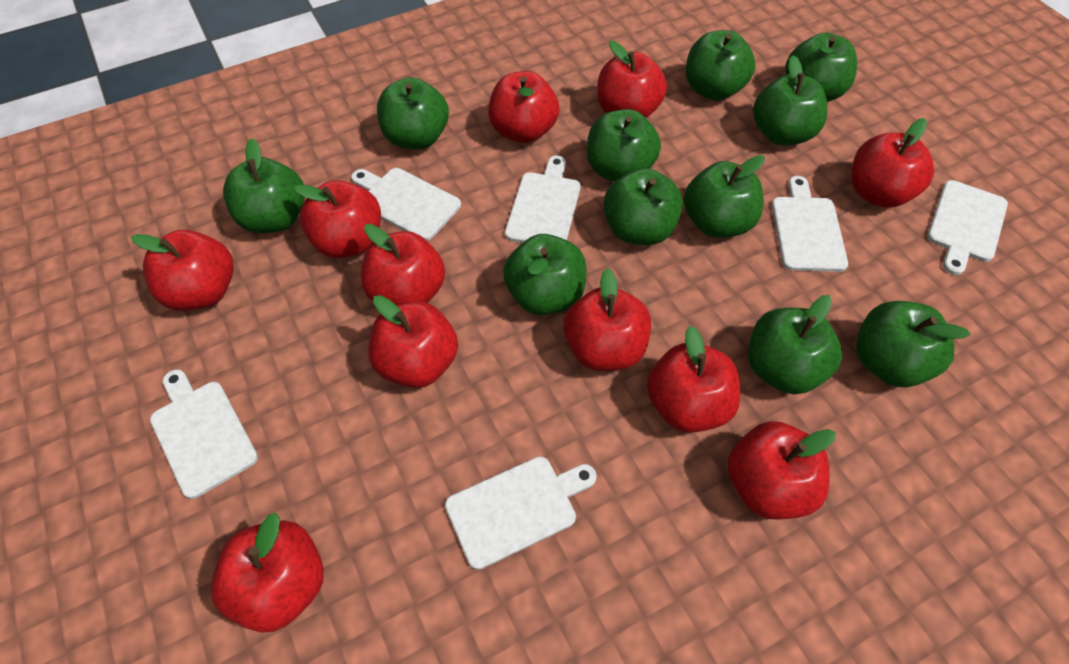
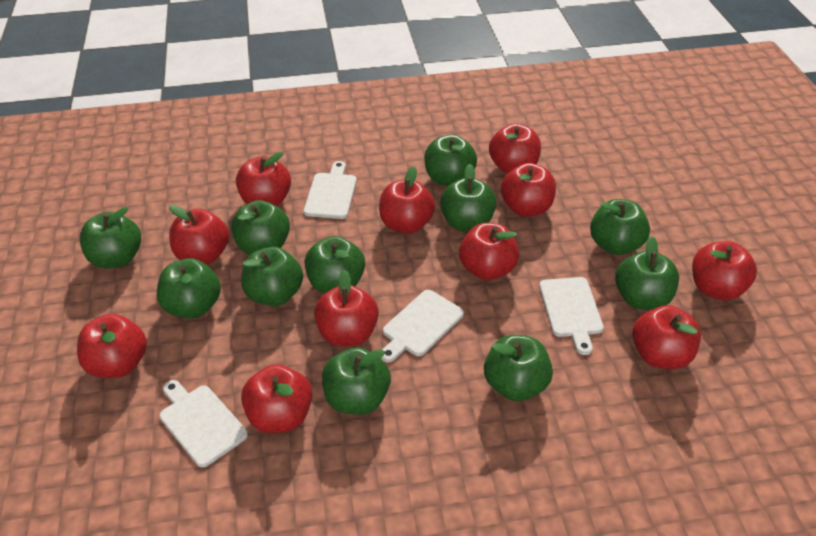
white cutting board: 6 -> 4

